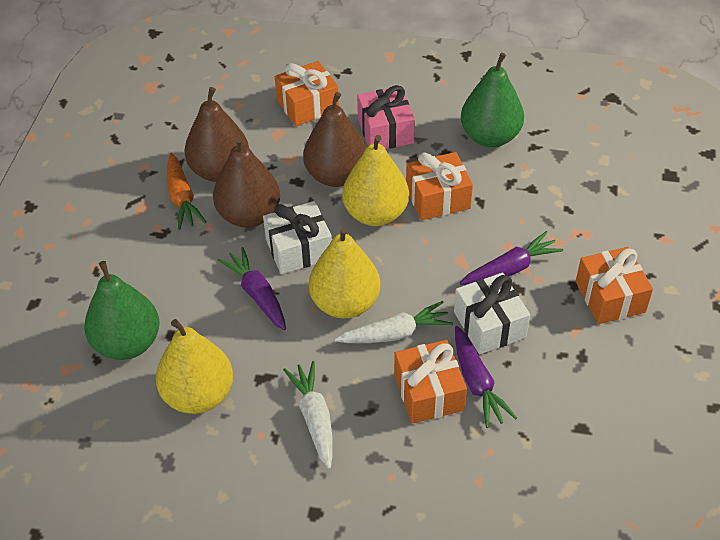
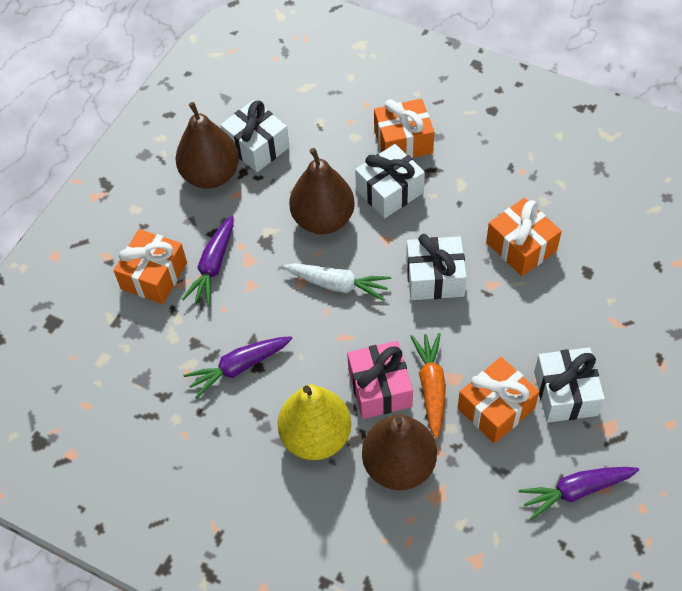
green pear: 2 -> 0
white carrot: 2 -> 1
white gift: 2 -> 4
yellow pear: 3 -> 1

